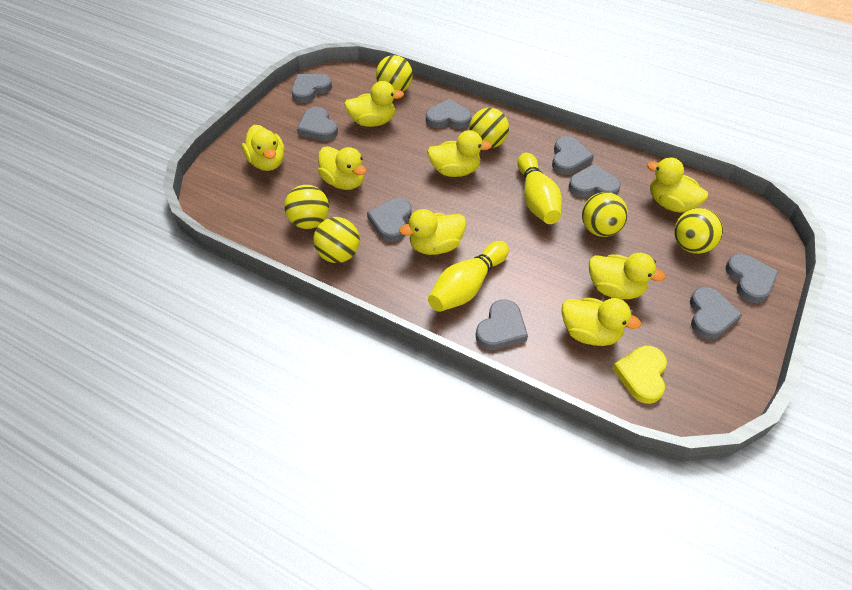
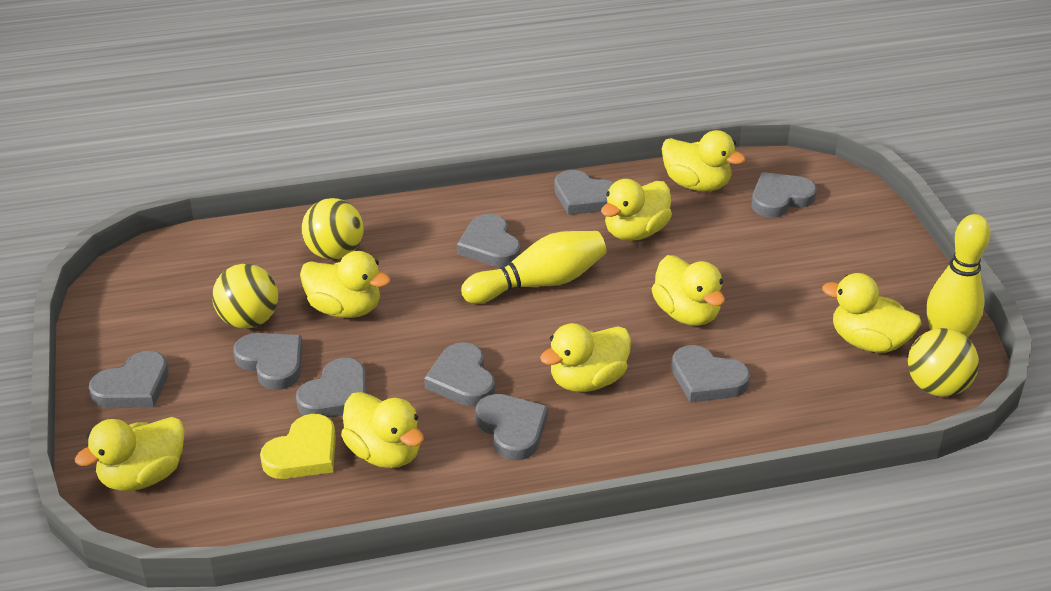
yellow ball: 6 -> 3

